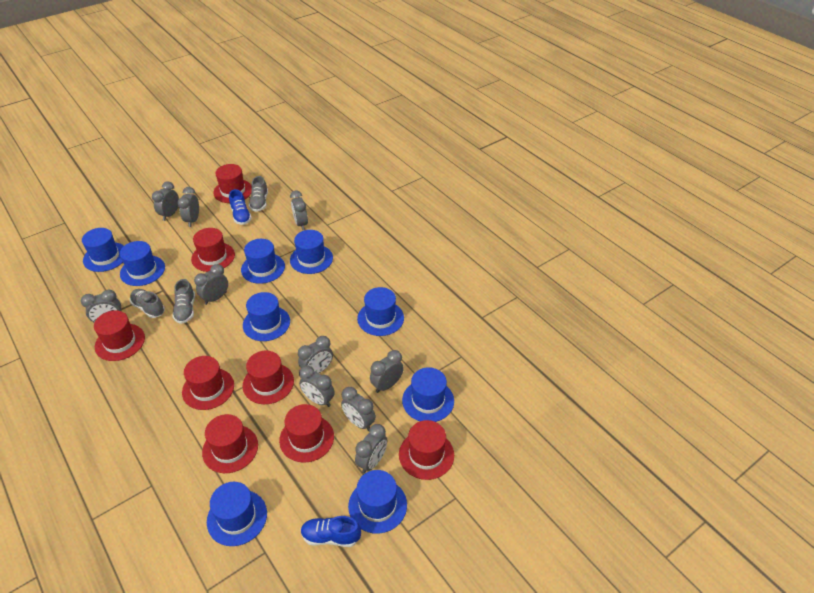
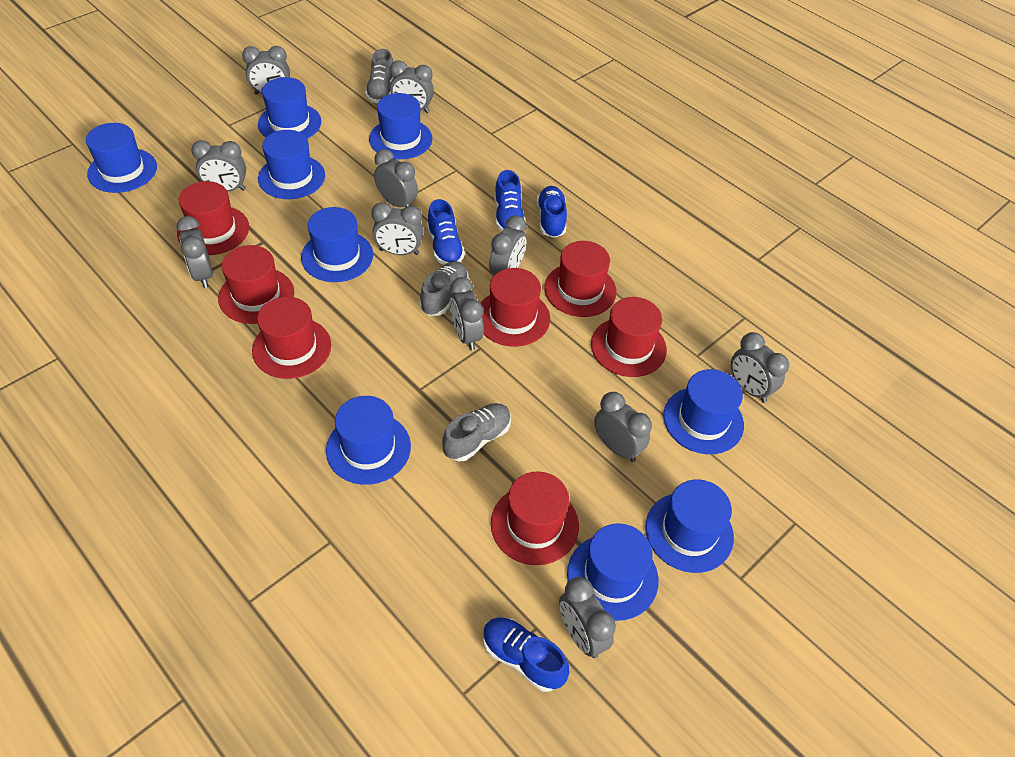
blue shoe: 2 -> 4
grey clock: 10 -> 11
red hat: 8 -> 7

